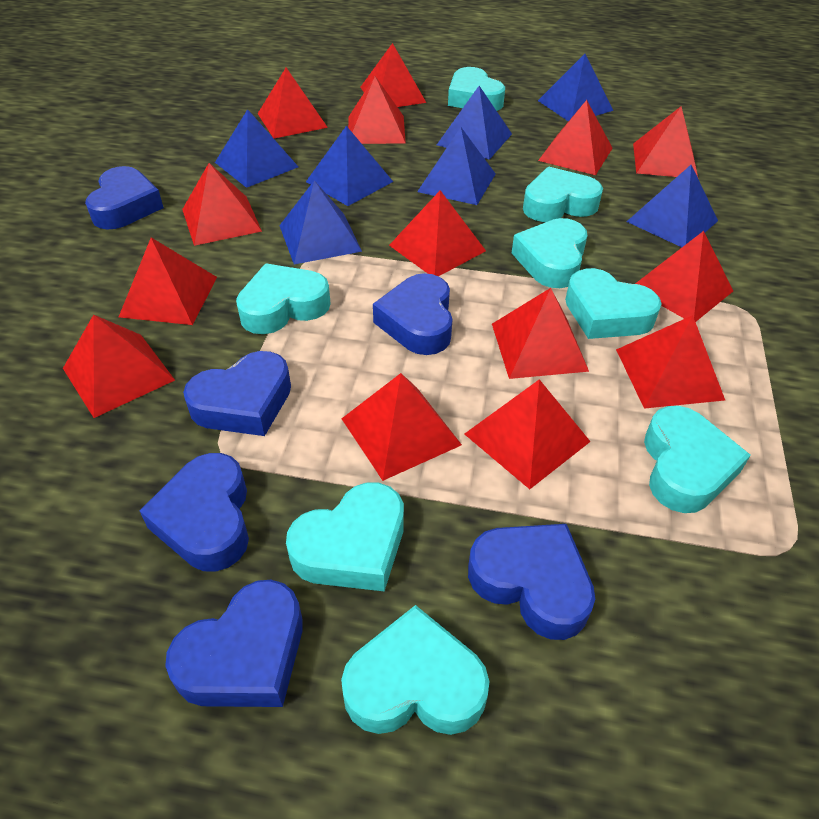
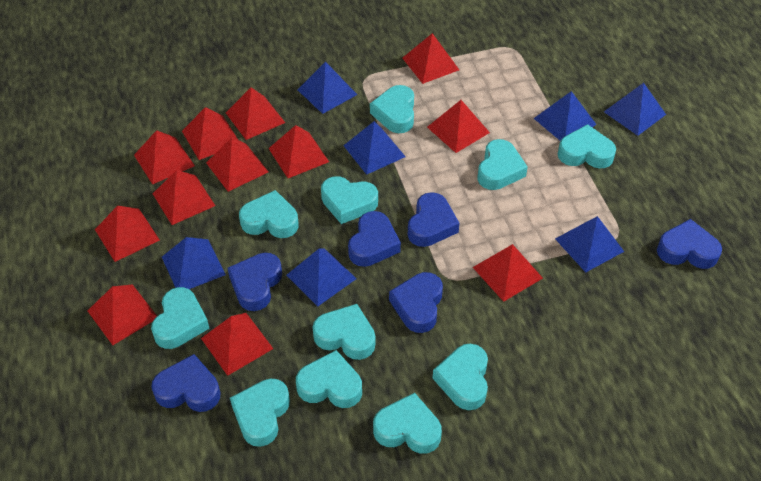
red pyramid: 14 -> 12
turquoise heart: 8 -> 11

